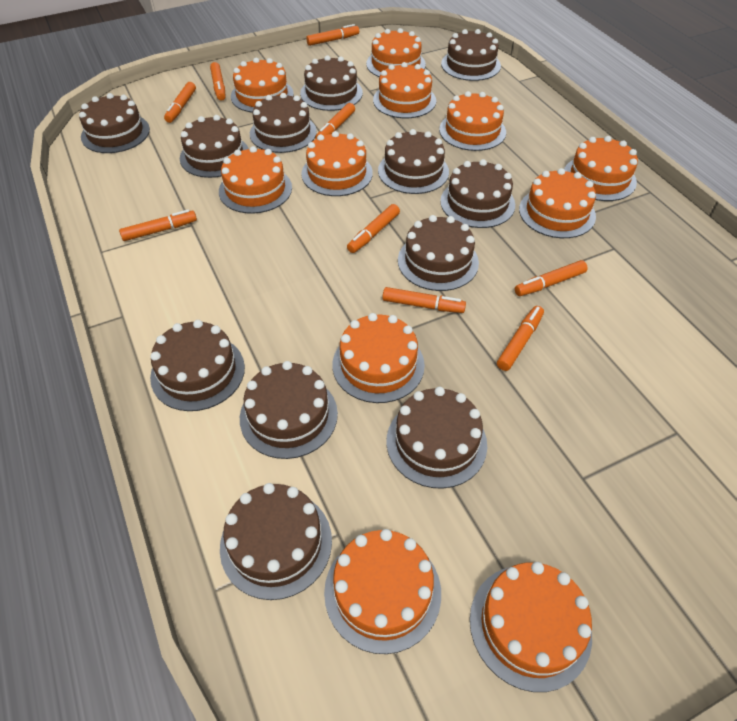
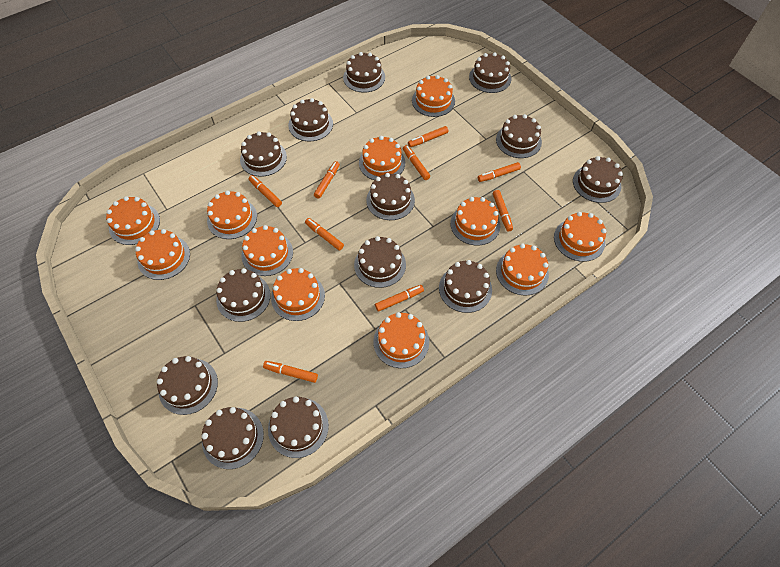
brown cake: 12 -> 13

